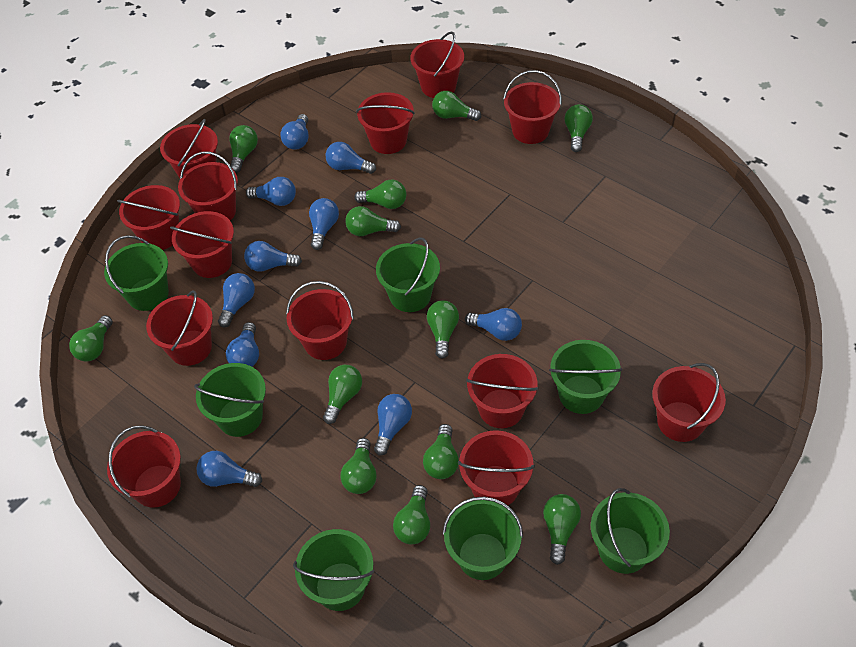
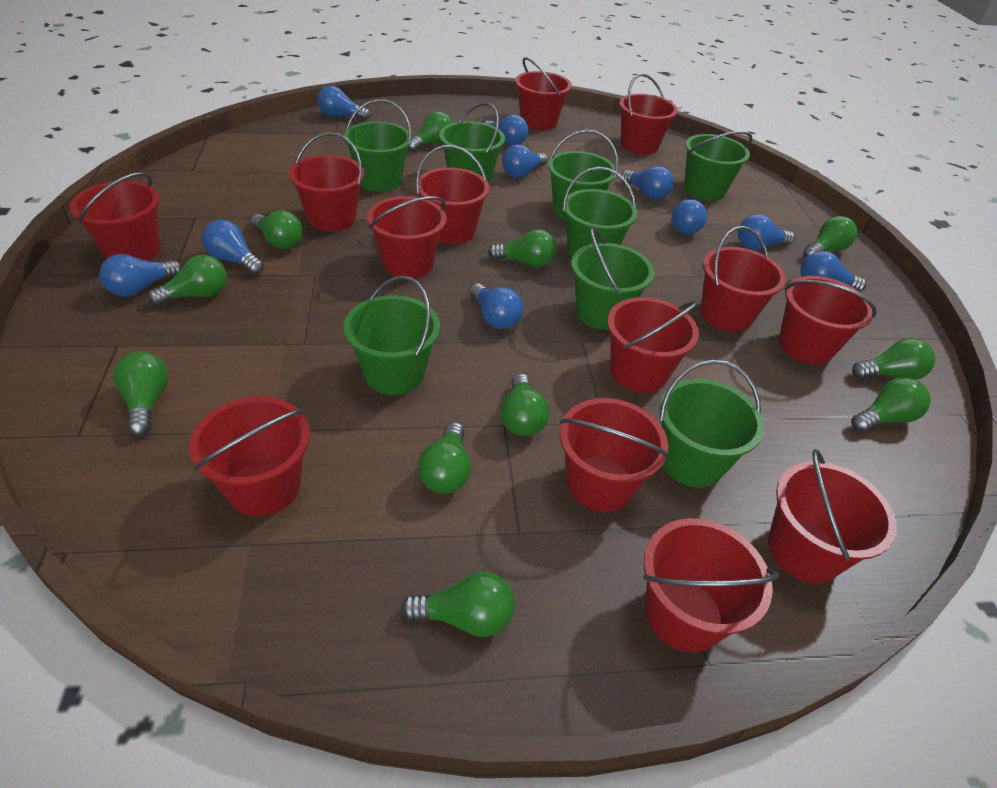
green bucket: 7 -> 8
green light bulb: 12 -> 11

